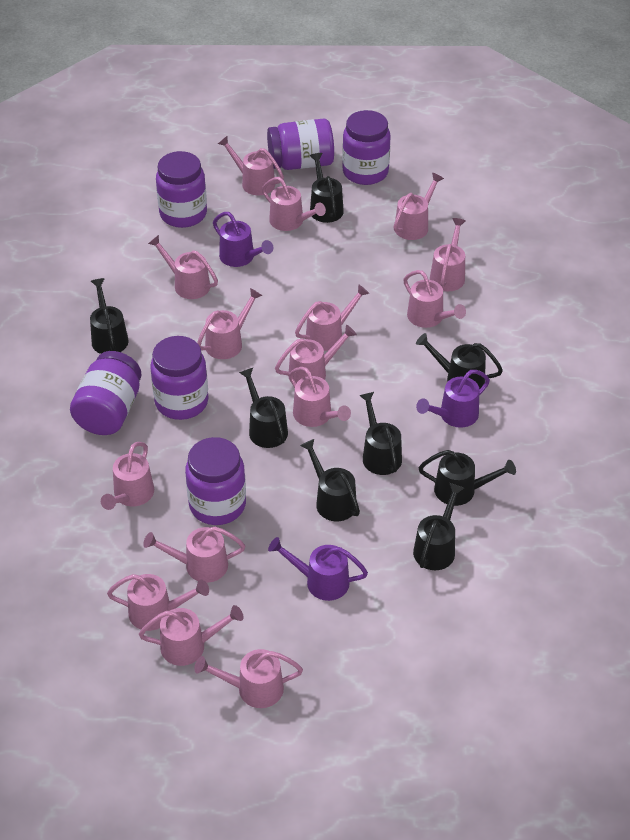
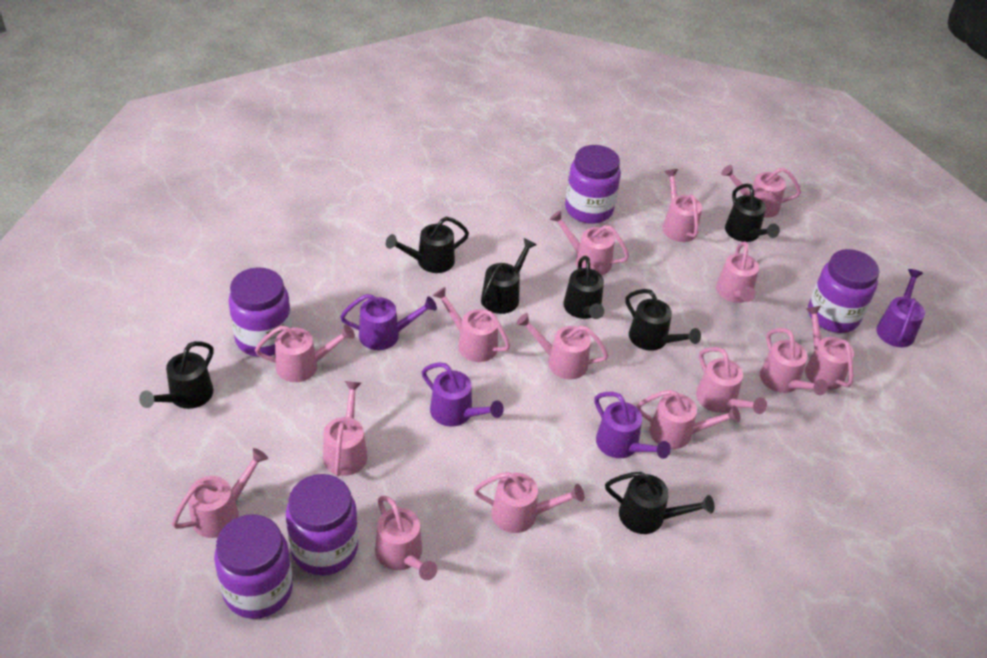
black watering can: 8 -> 7
purple jar: 6 -> 5
purple watering can: 3 -> 4

